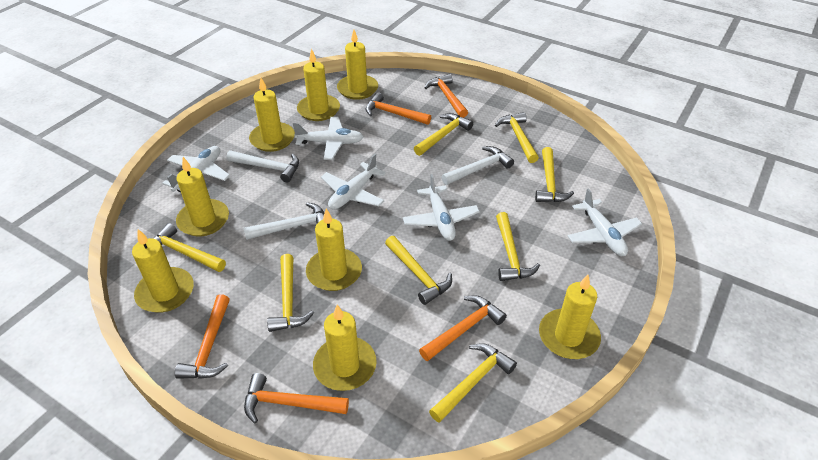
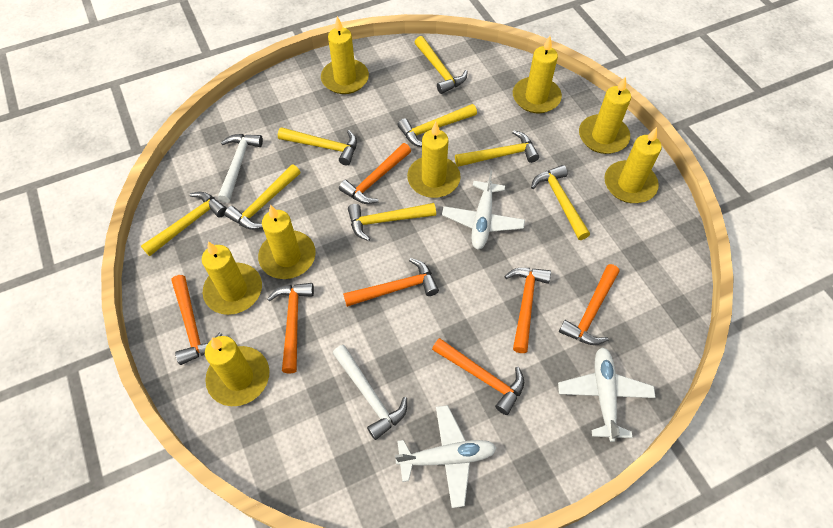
orange hammer: 5 -> 7
white hammer: 3 -> 2
white plane: 5 -> 3

